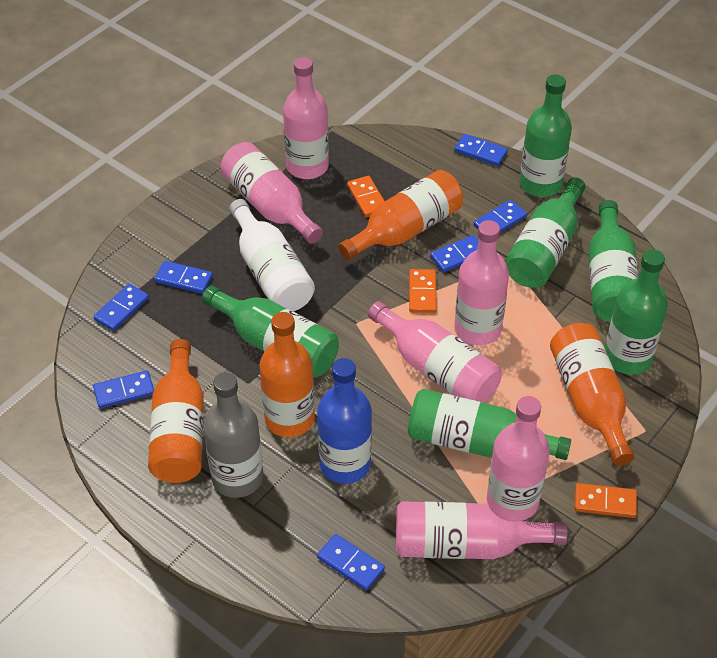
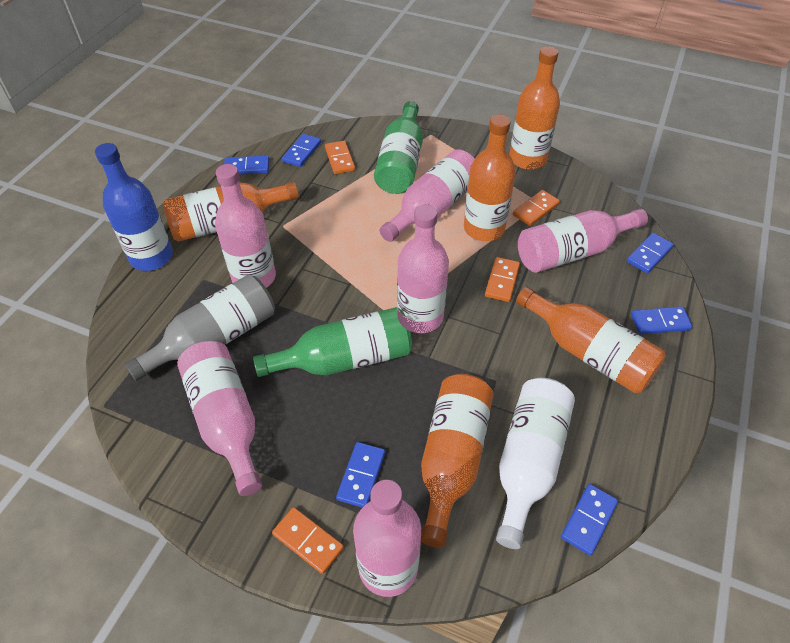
blue domino: 7 -> 6
green bottle: 6 -> 2
orange bottle: 4 -> 5
orange domino: 3 -> 4

